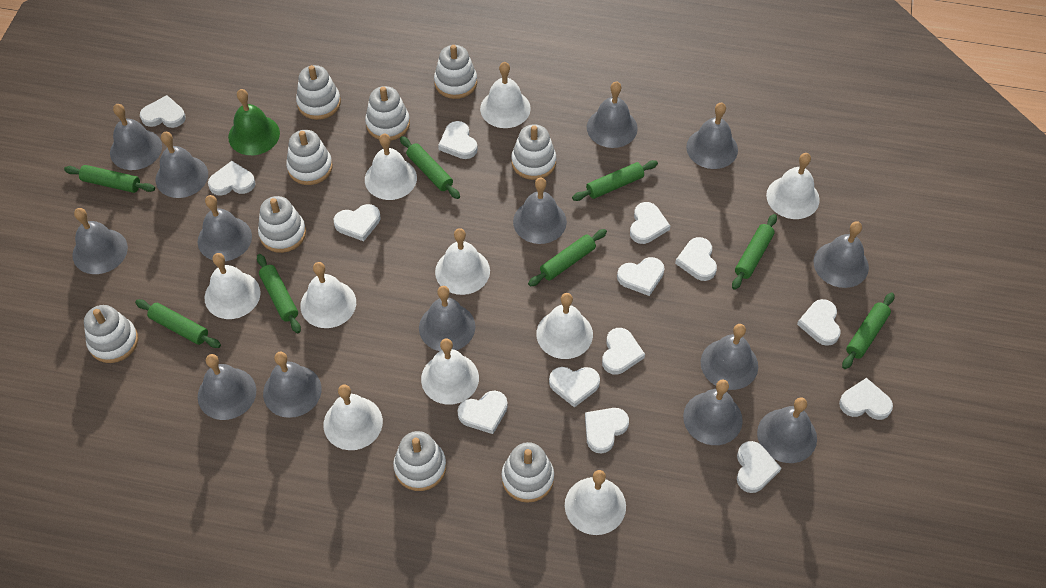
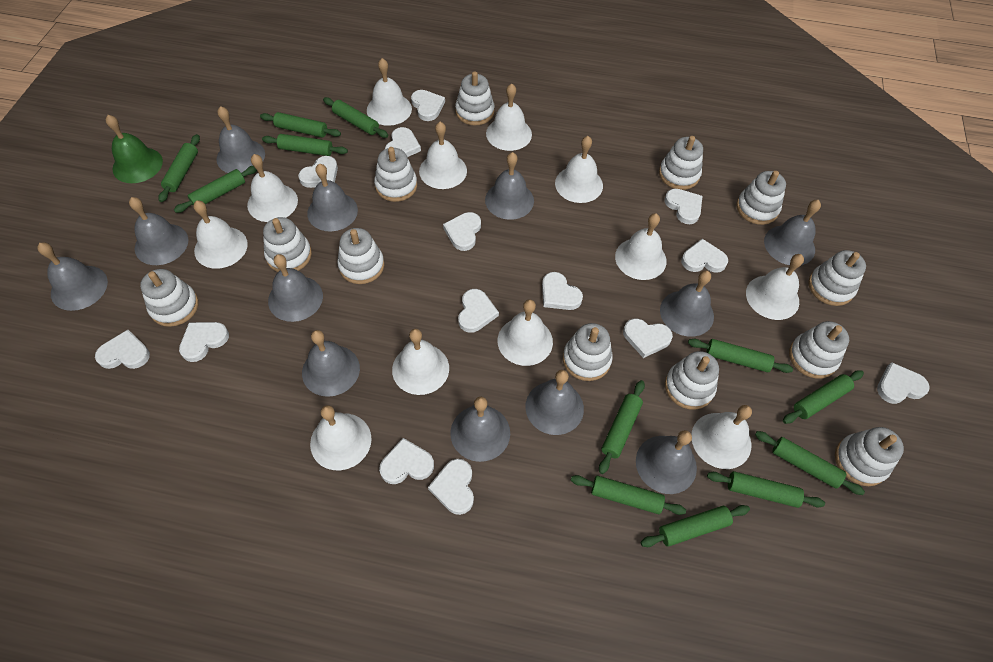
green rolling pin: 8 -> 12
grey bell: 14 -> 12
white bell: 10 -> 12
white stacking toy: 9 -> 12

